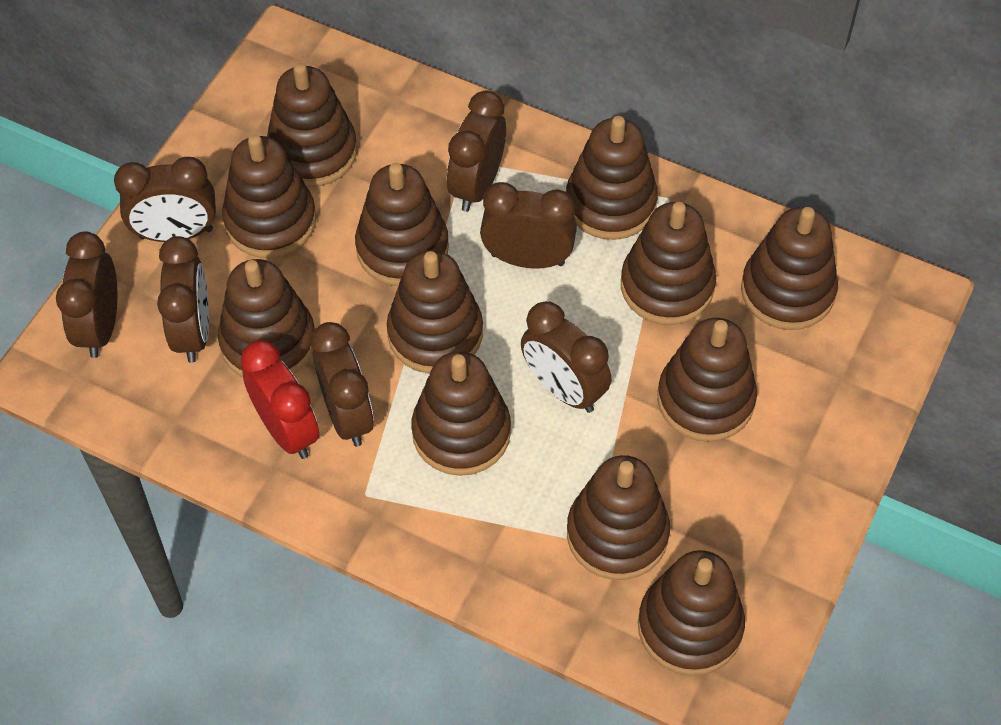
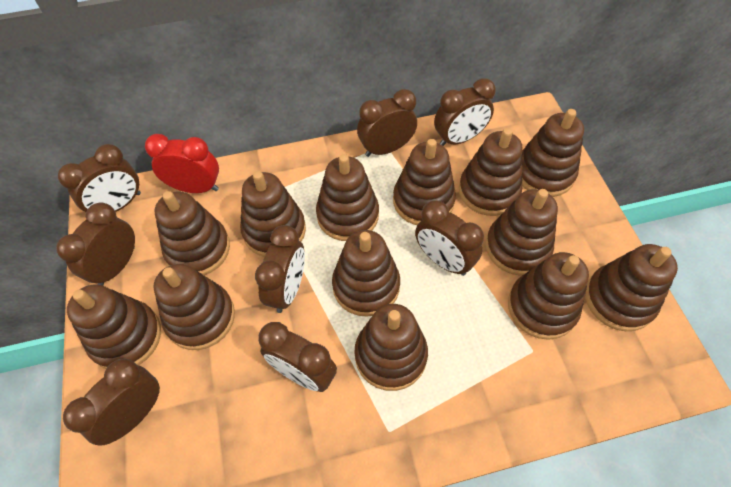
brown clock: 7 -> 8
brown stacking toy: 12 -> 13

